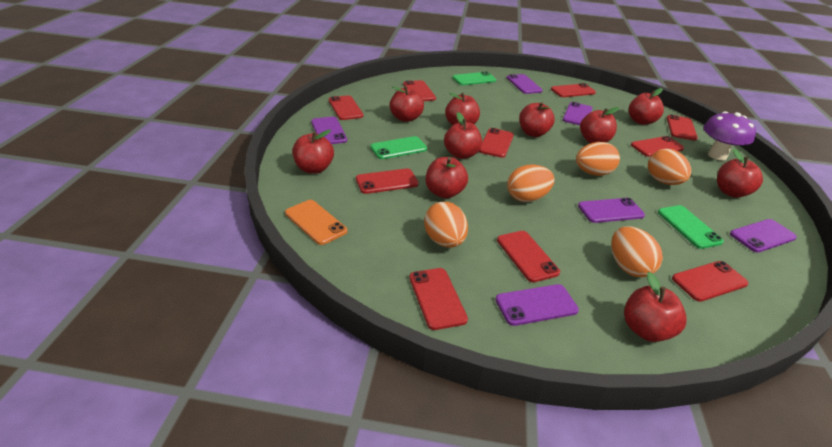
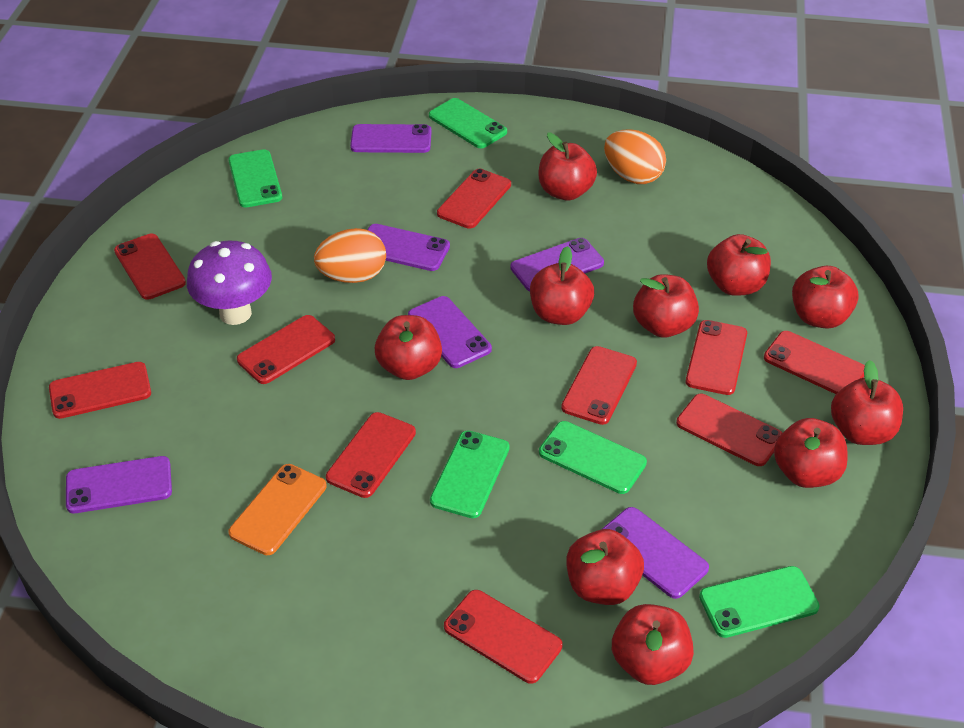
green phone: 3 -> 5
orange egg: 5 -> 2

